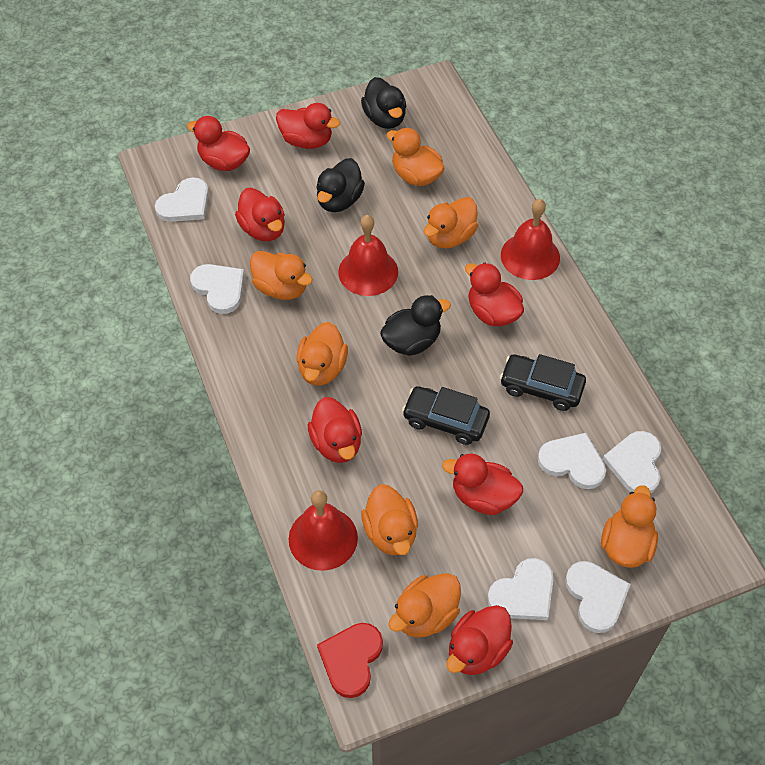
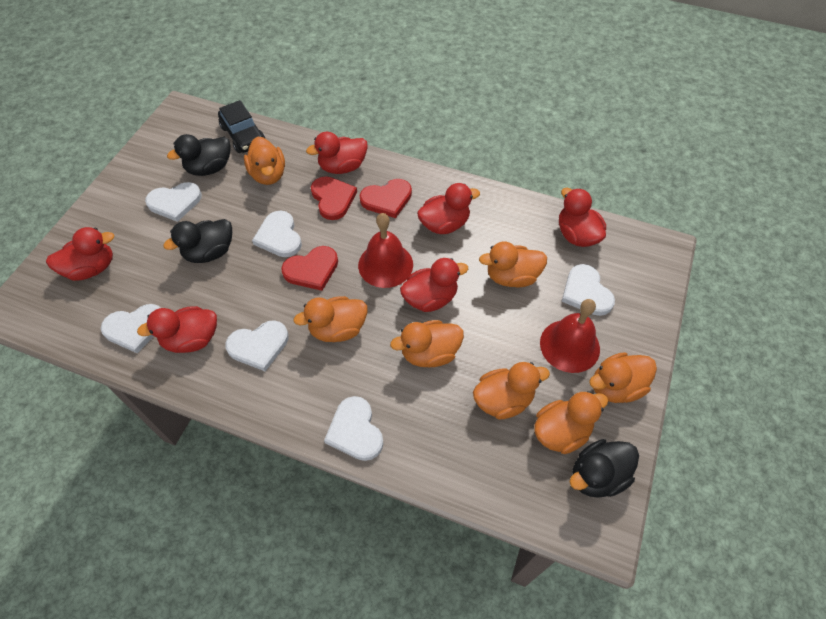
black car: 2 -> 1
red bell: 3 -> 2
red duck: 7 -> 6
red heart: 1 -> 3

